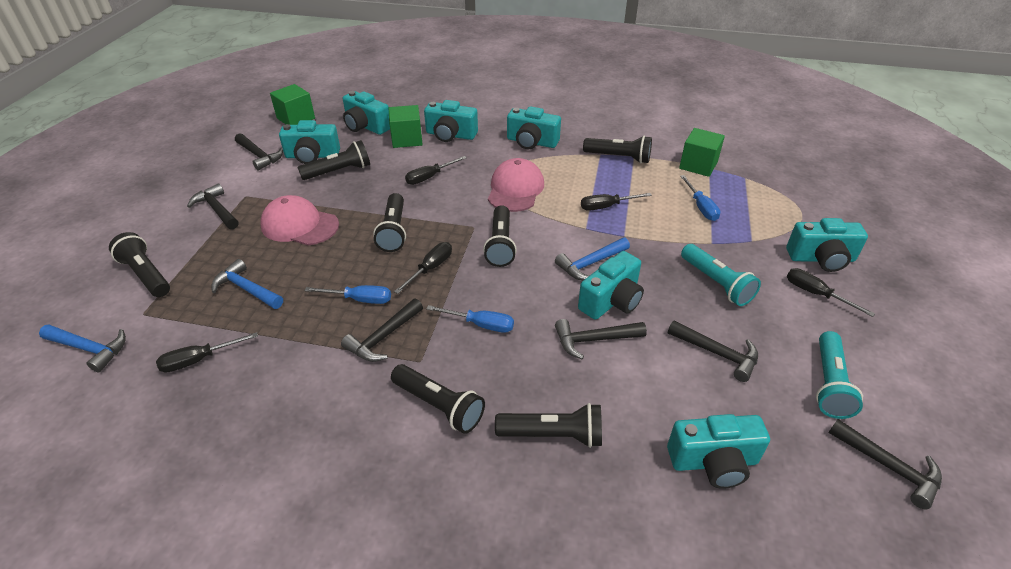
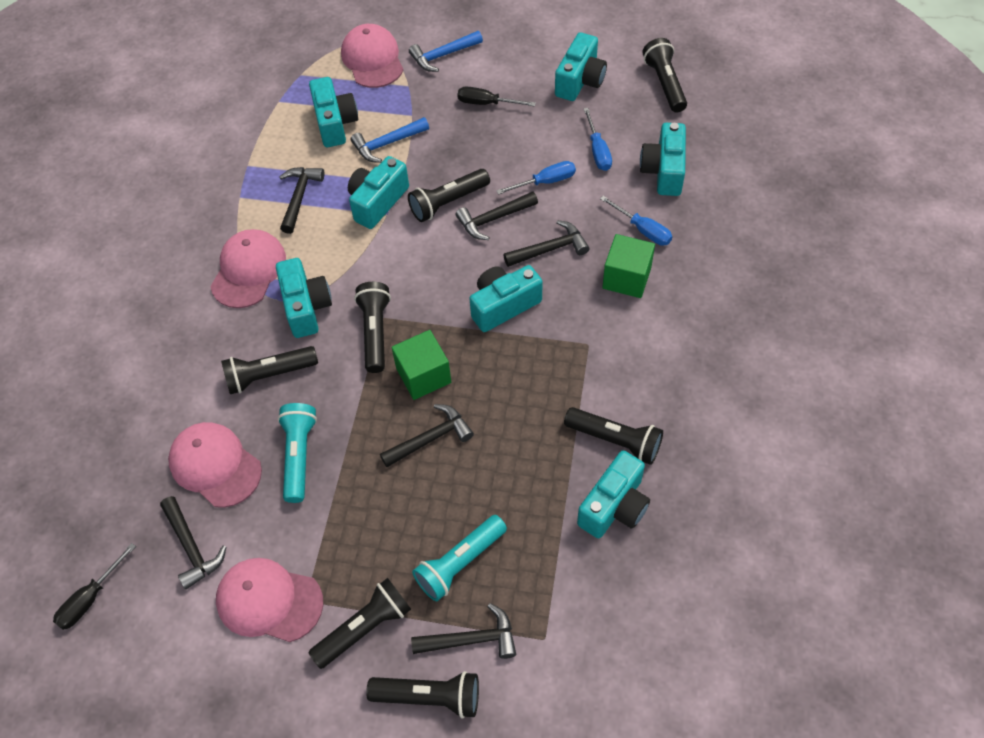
black screwdriver: 5 -> 2
blue hammer: 3 -> 2
green cube: 3 -> 2
pink cap: 2 -> 4

